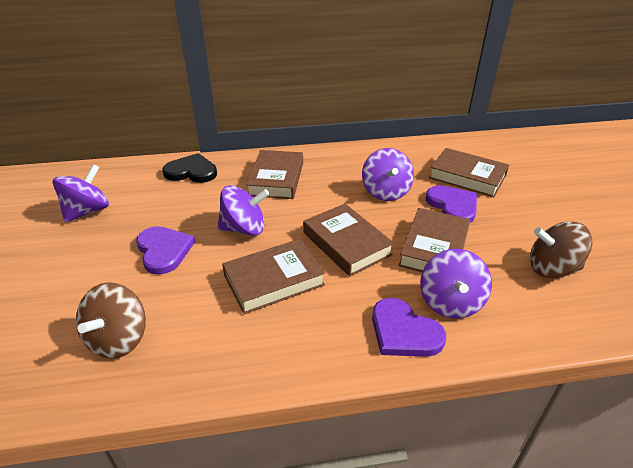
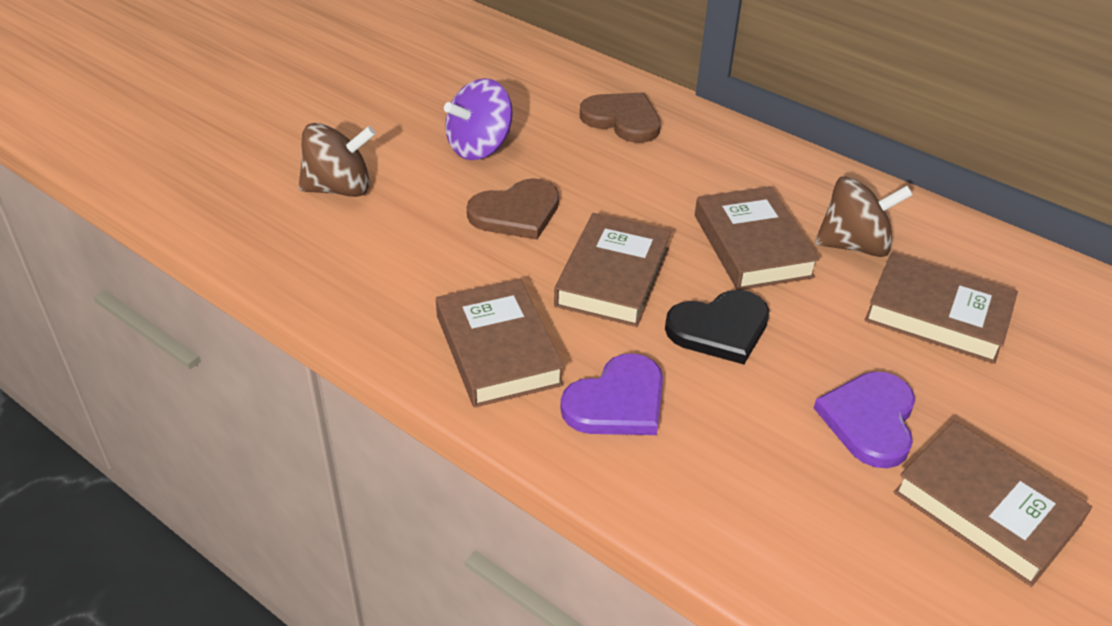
brown heart: 0 -> 2
purple heart: 3 -> 2
purple spinning top: 4 -> 1

